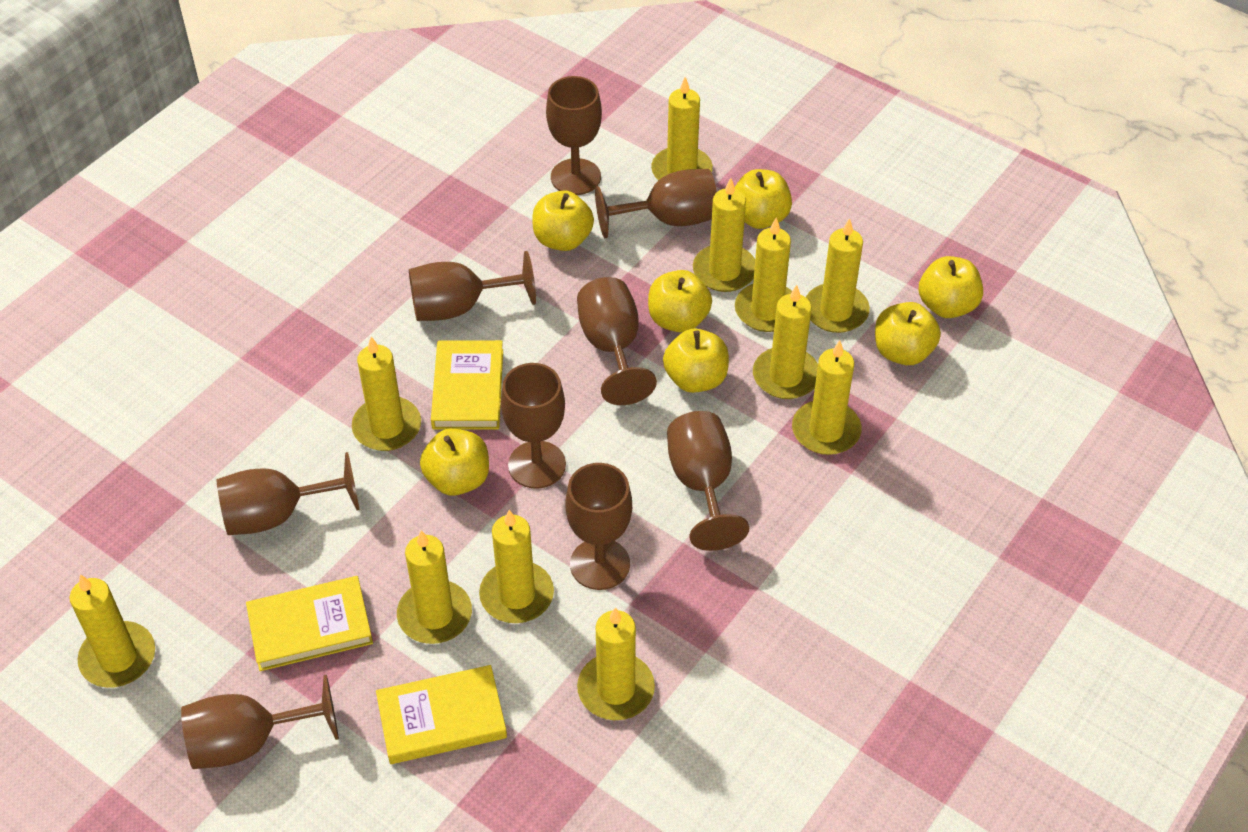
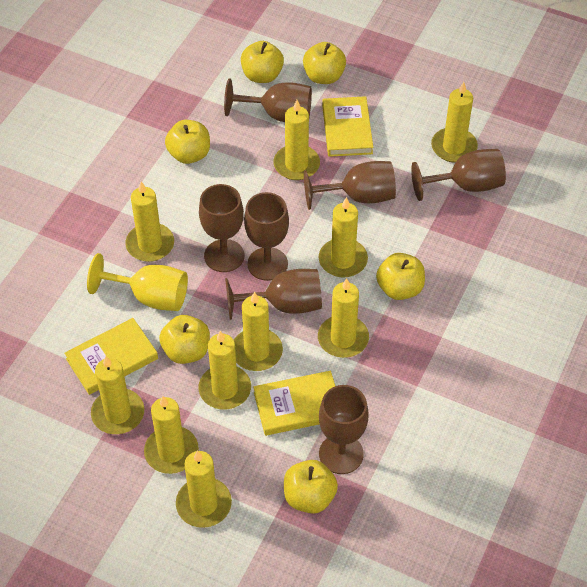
brown goblet: 9 -> 7
yellow apple: 7 -> 6
yellow candle: 11 -> 10
yellow goblet: 0 -> 1

